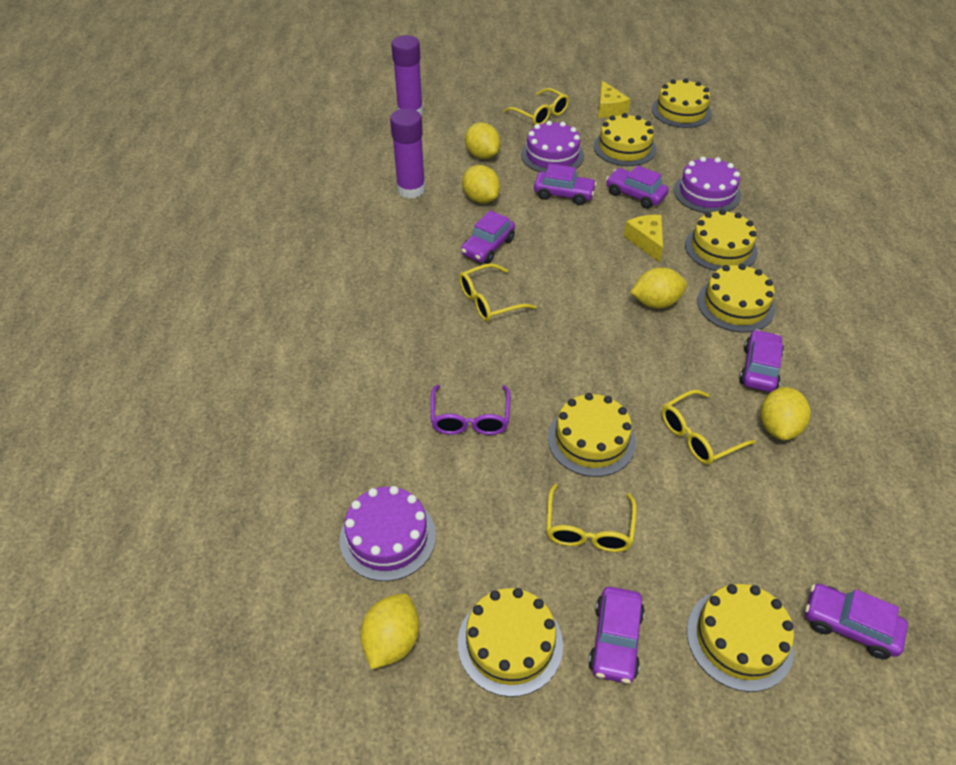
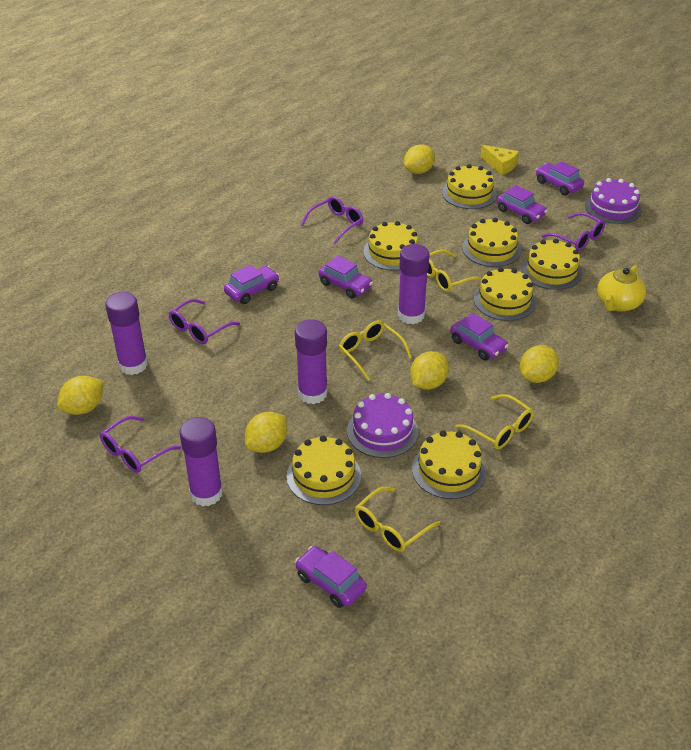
purple cake: 3 -> 2
purple glasses: 1 -> 4
purple glue stick: 2 -> 4
yellow cheese: 2 -> 1
yellow teapot: 0 -> 1

